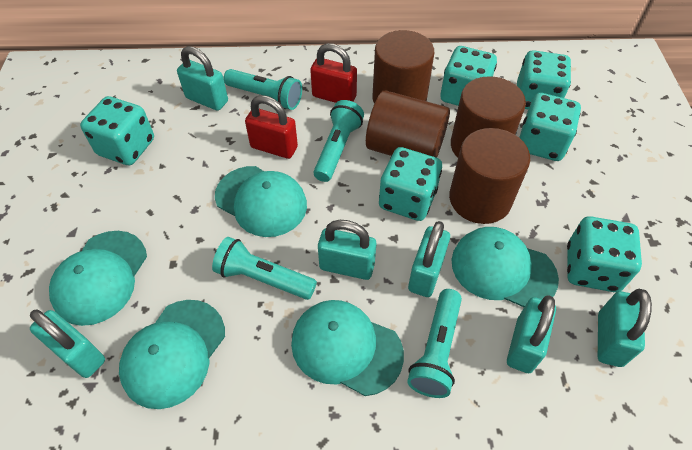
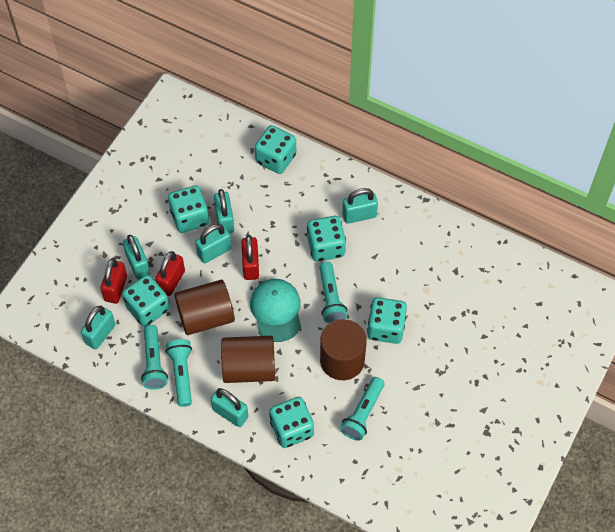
brown cylinder: 4 -> 3
red padlock: 2 -> 3
turquoise cap: 5 -> 1

